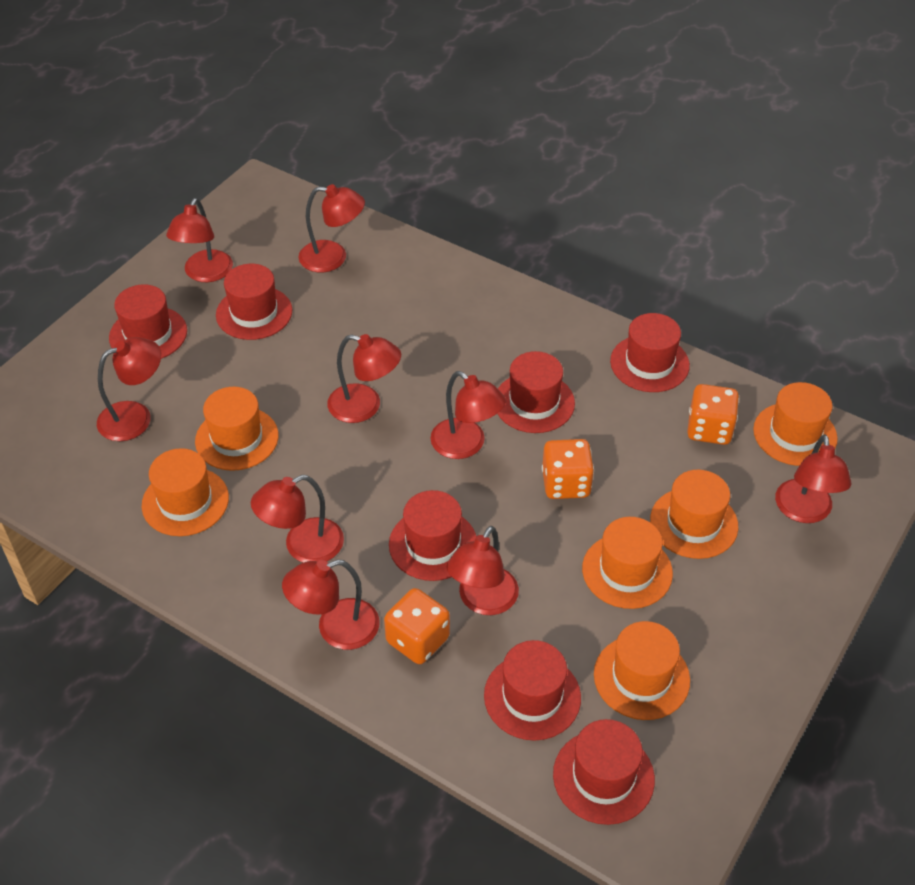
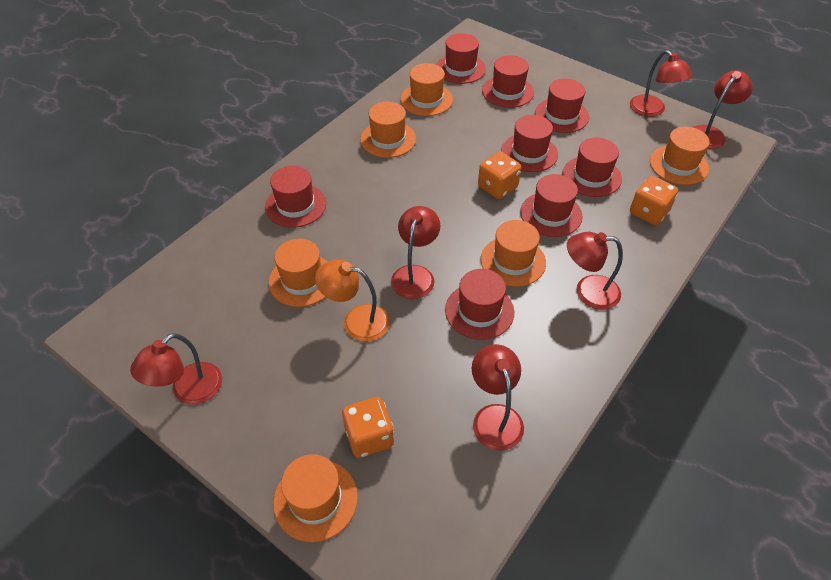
orange lamp: 0 -> 1
red hat: 7 -> 8
red lamp: 9 -> 6

